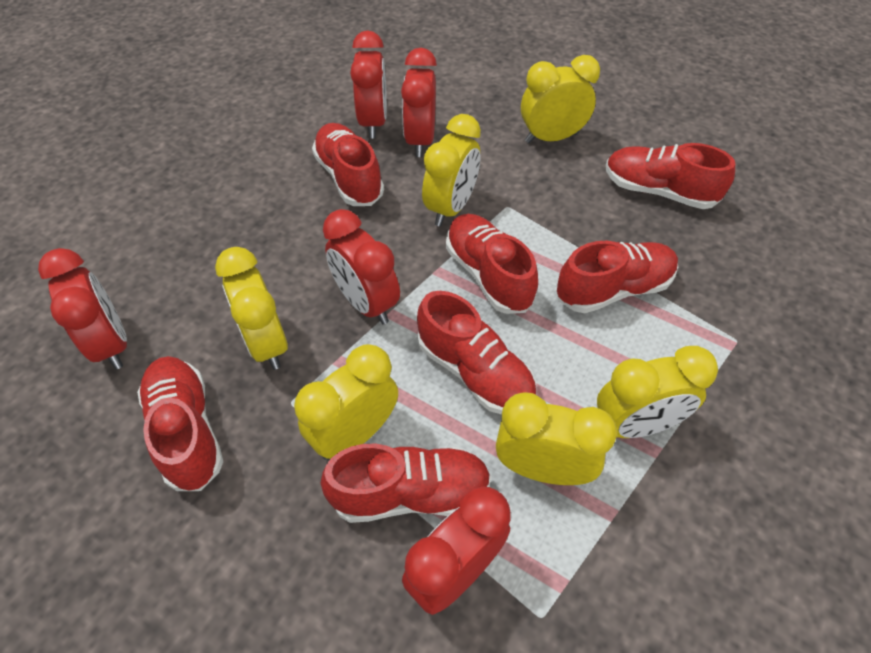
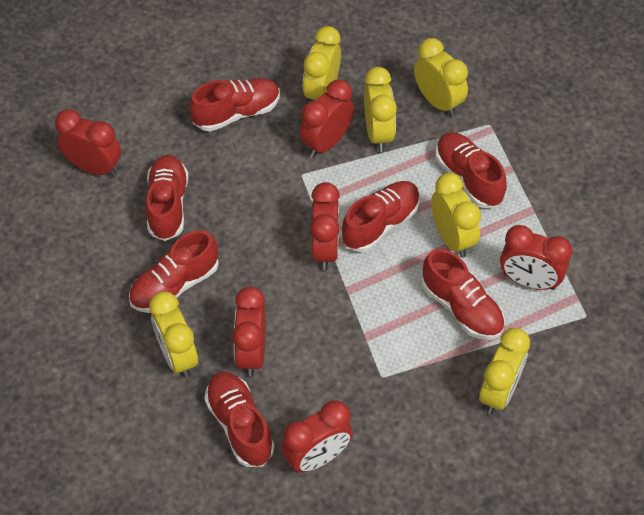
red clock: 5 -> 6

